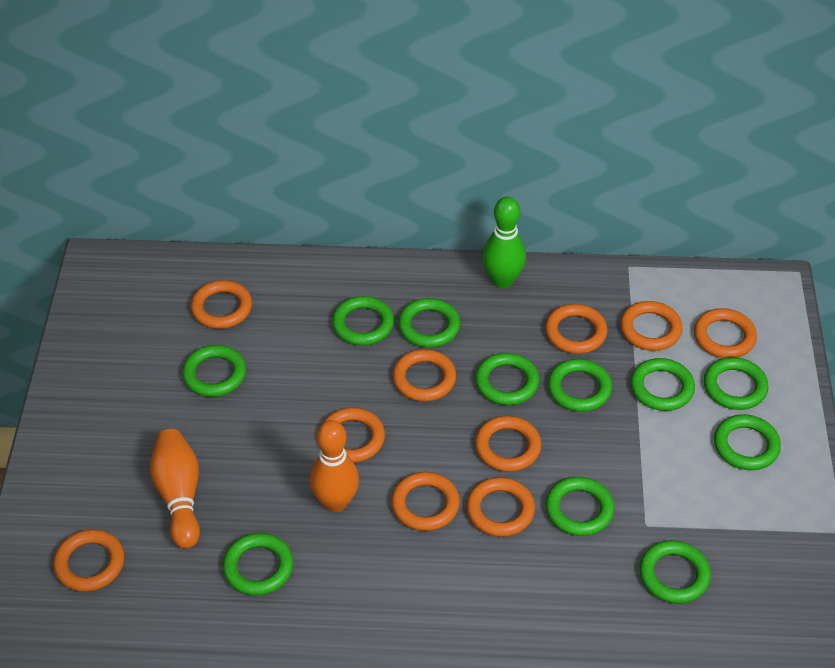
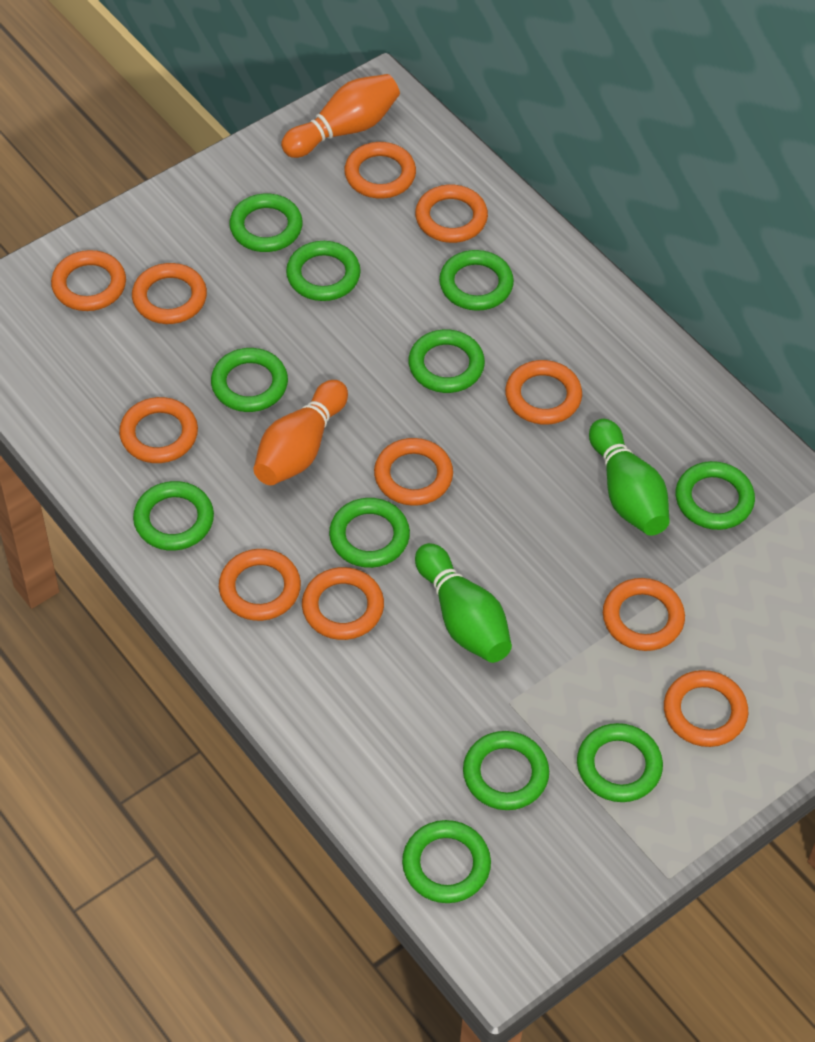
green bowling pin: 1 -> 2
orange ring: 10 -> 11

